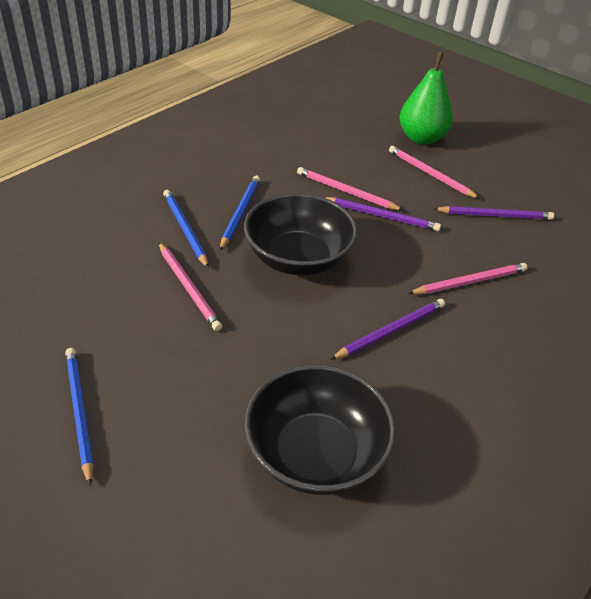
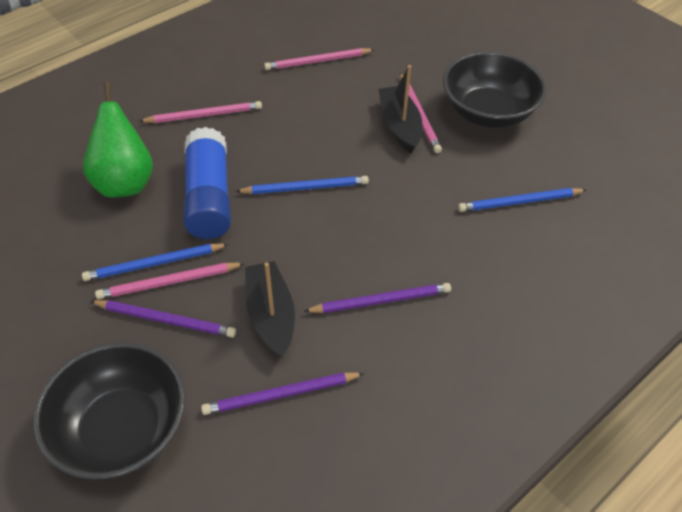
black boat: 0 -> 2
blue glue stick: 0 -> 1

